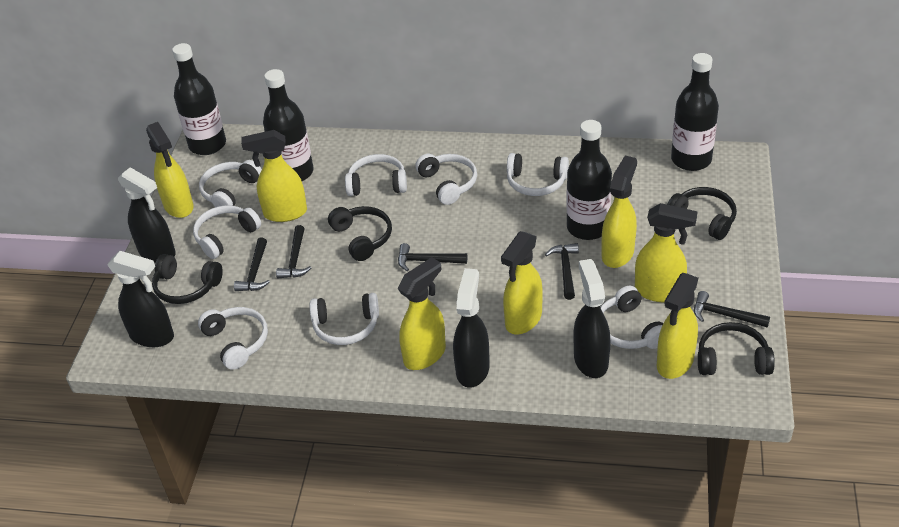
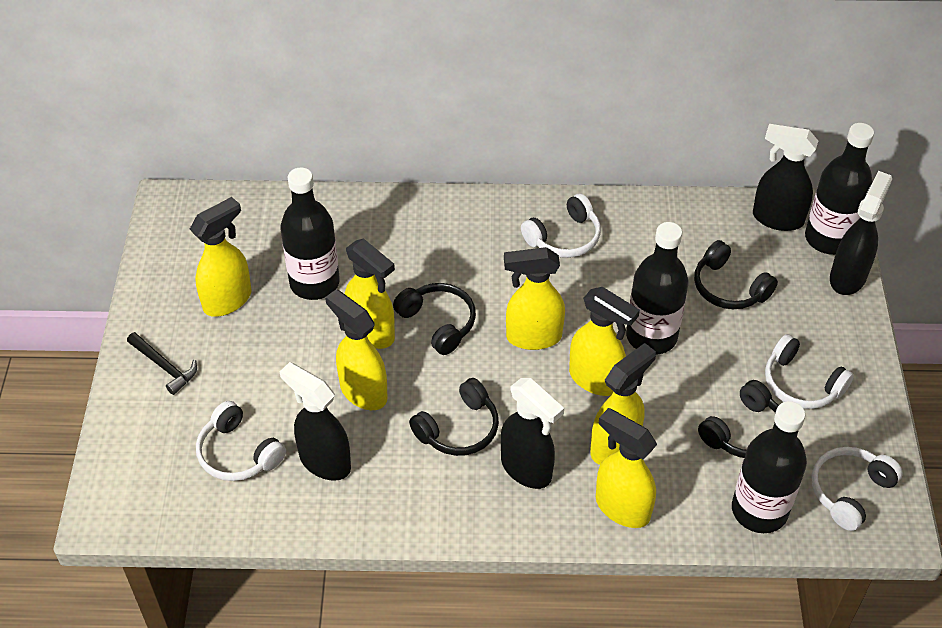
black hammer: 5 -> 1
white headphones: 8 -> 4

